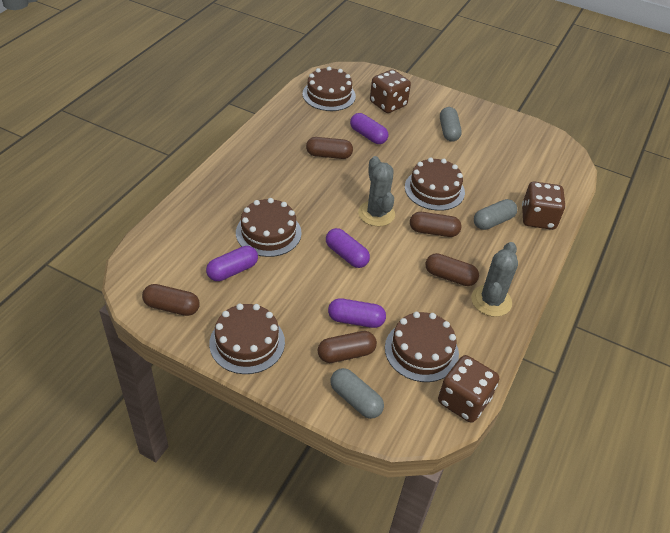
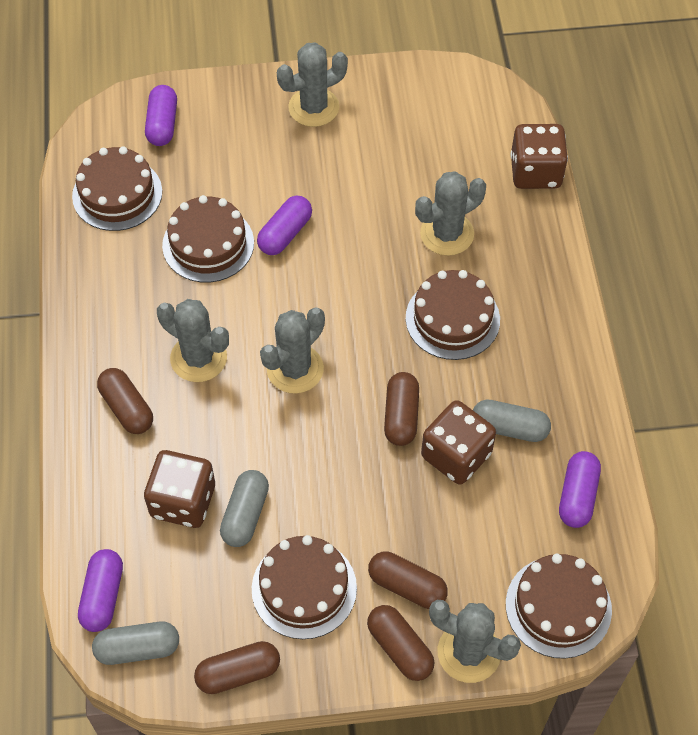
grey cactus: 2 -> 5

